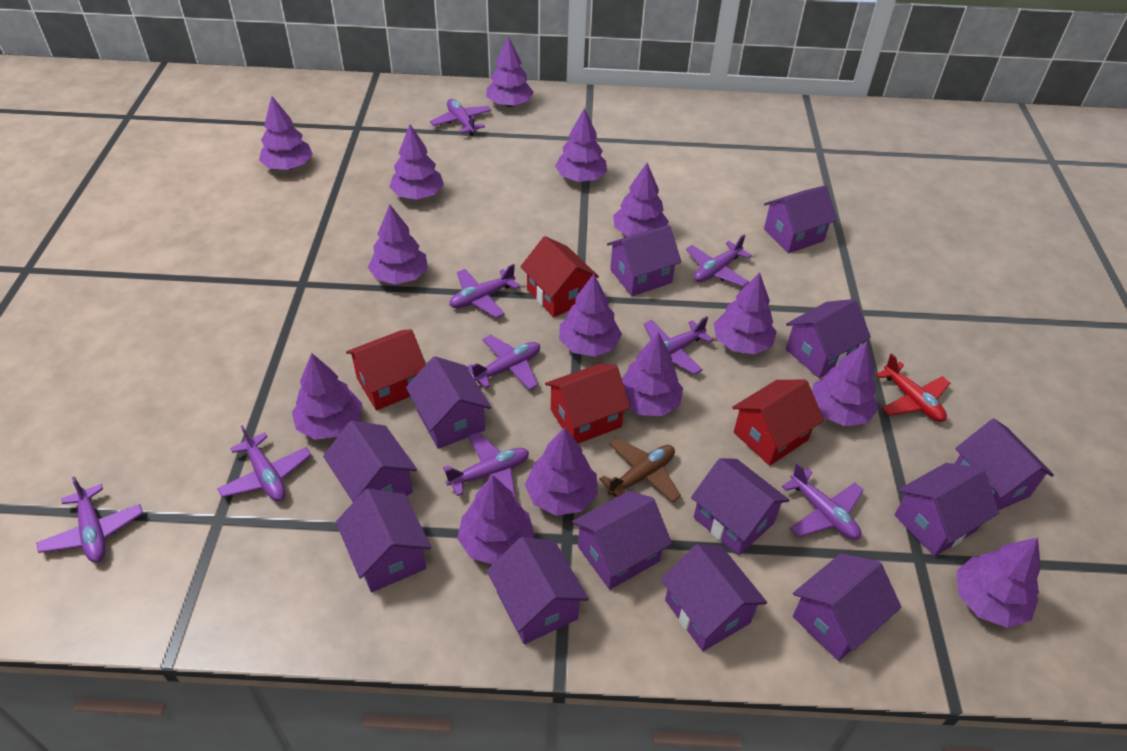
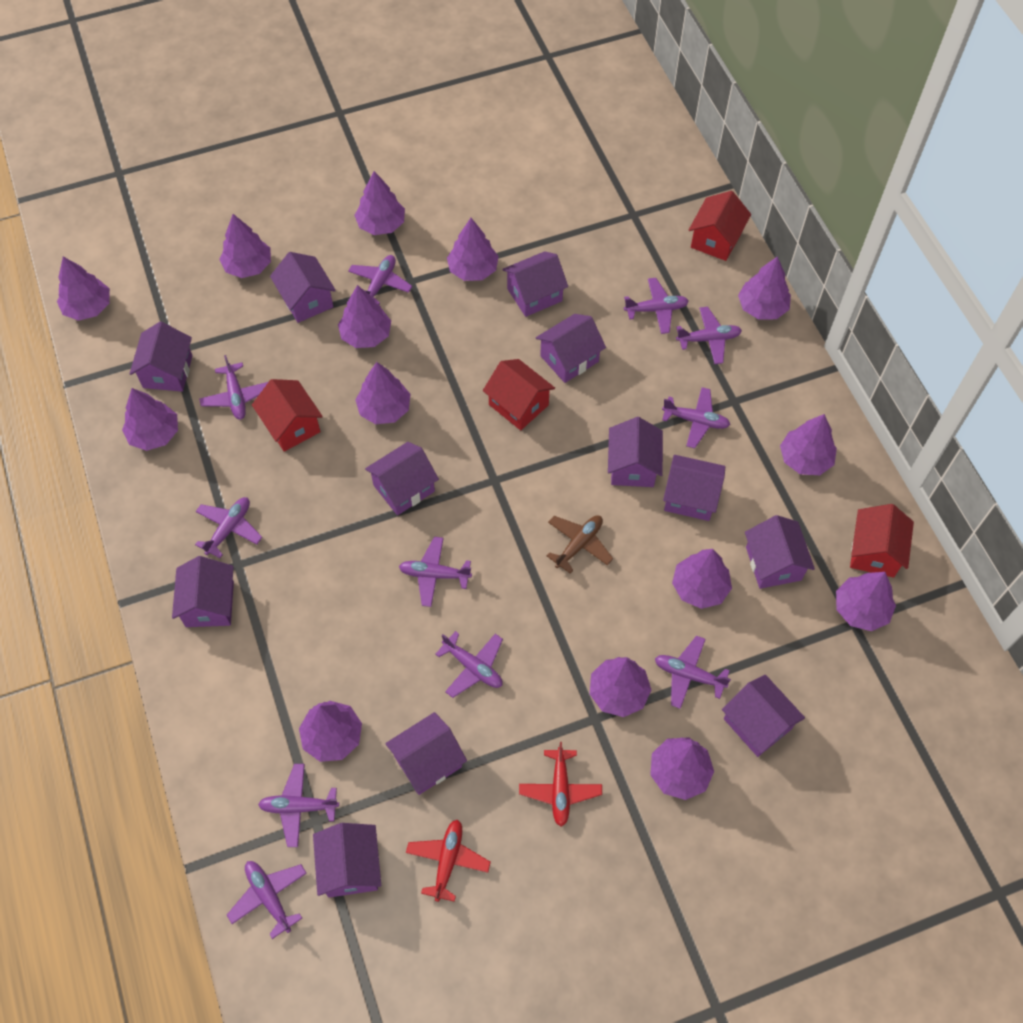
purple house: 13 -> 12
purple plane: 9 -> 11
red plane: 1 -> 2

